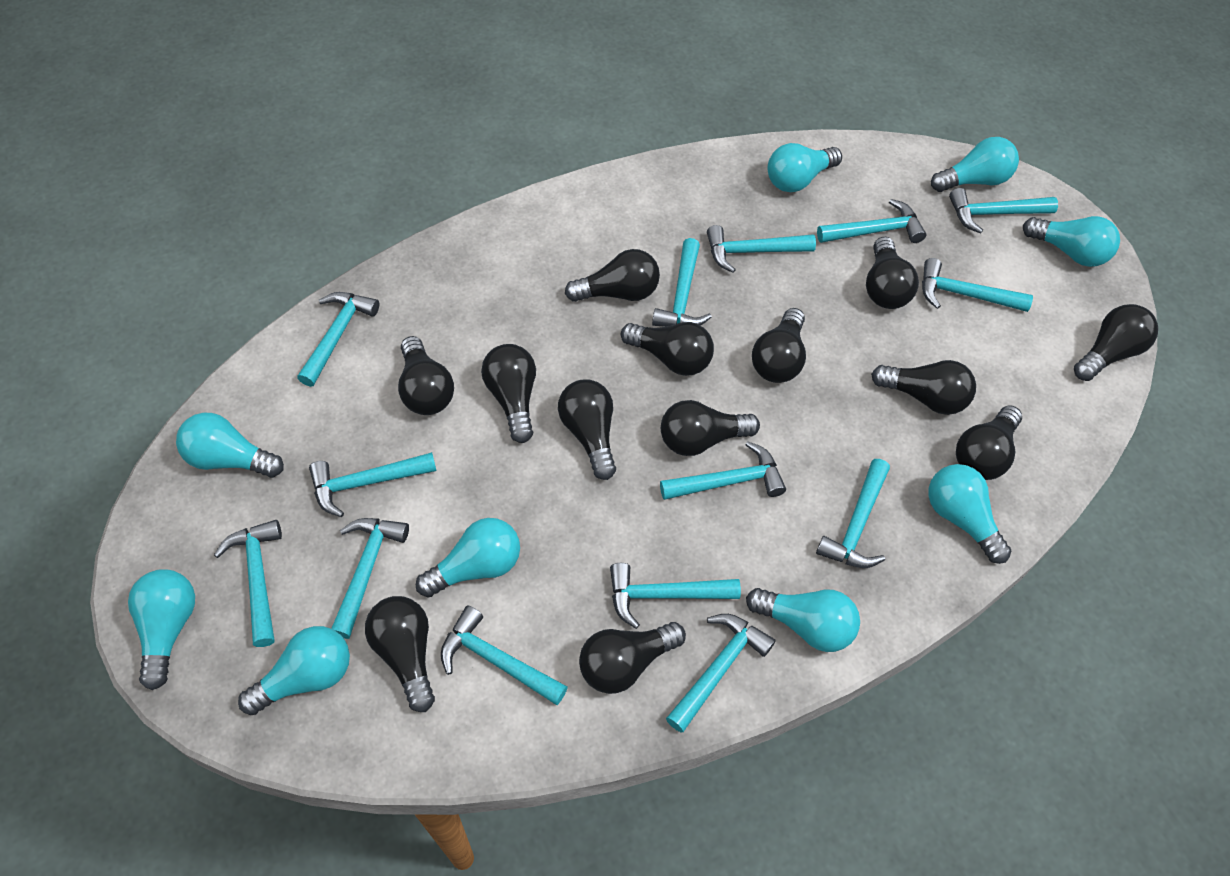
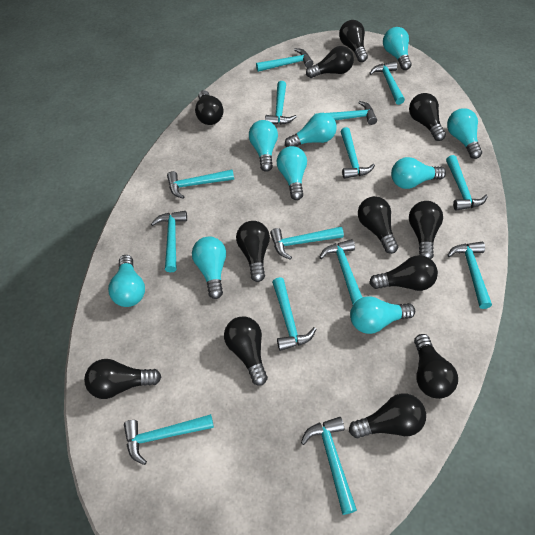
black light bulb: 13 -> 12

